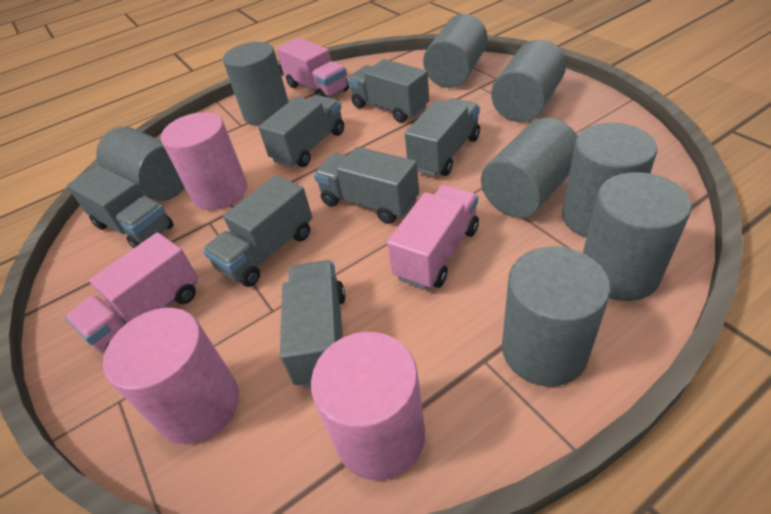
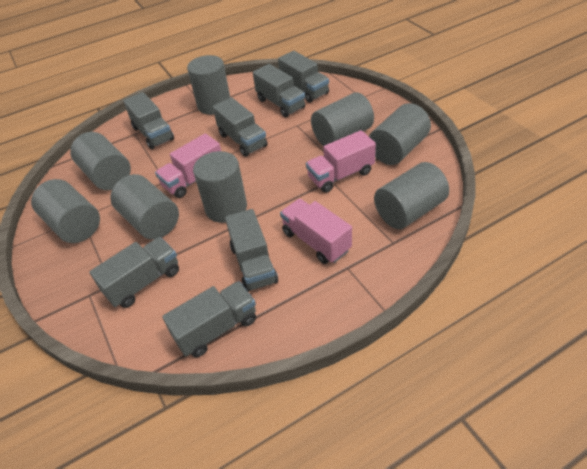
pink cylinder: 3 -> 0

